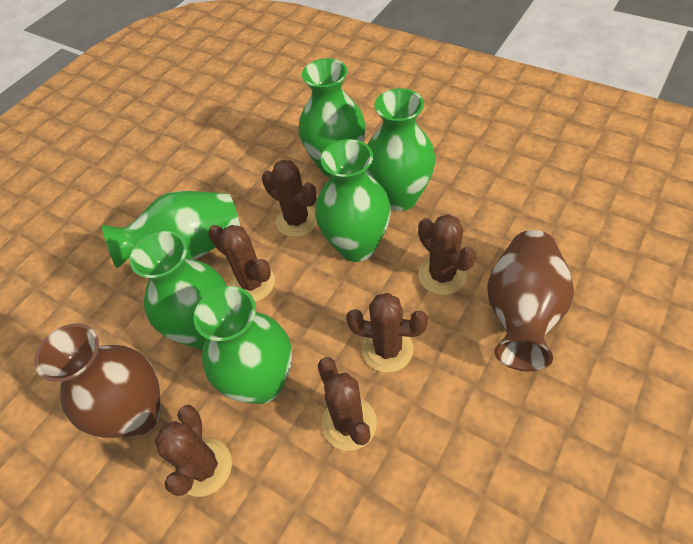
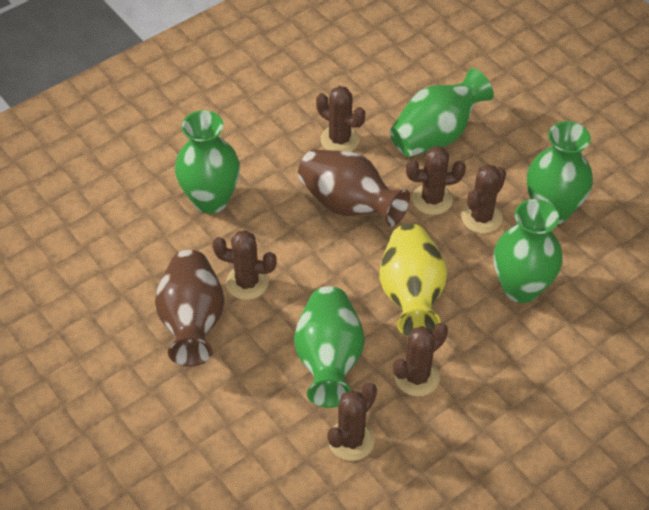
green vase: 6 -> 5
yellow vase: 0 -> 1

